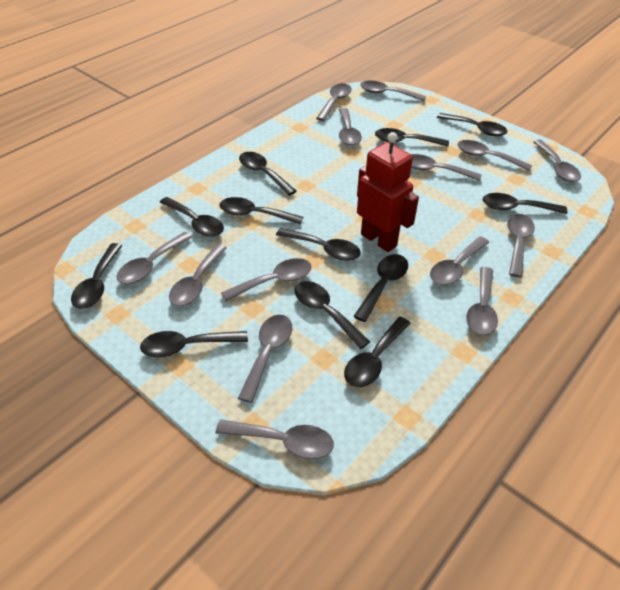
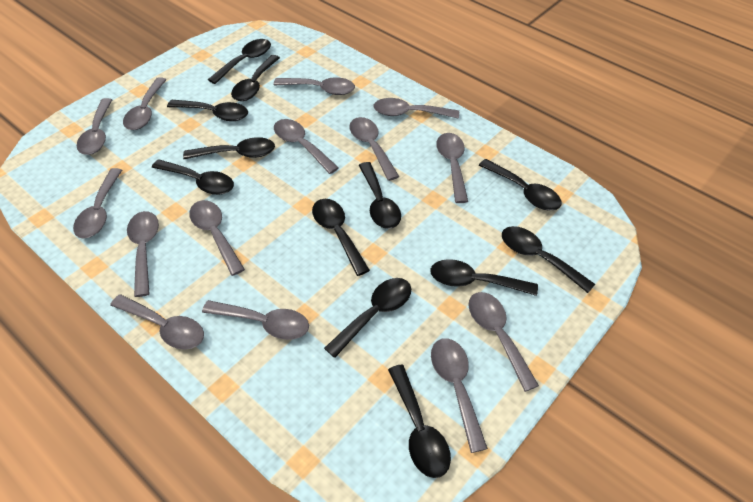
red robot: 1 -> 0

